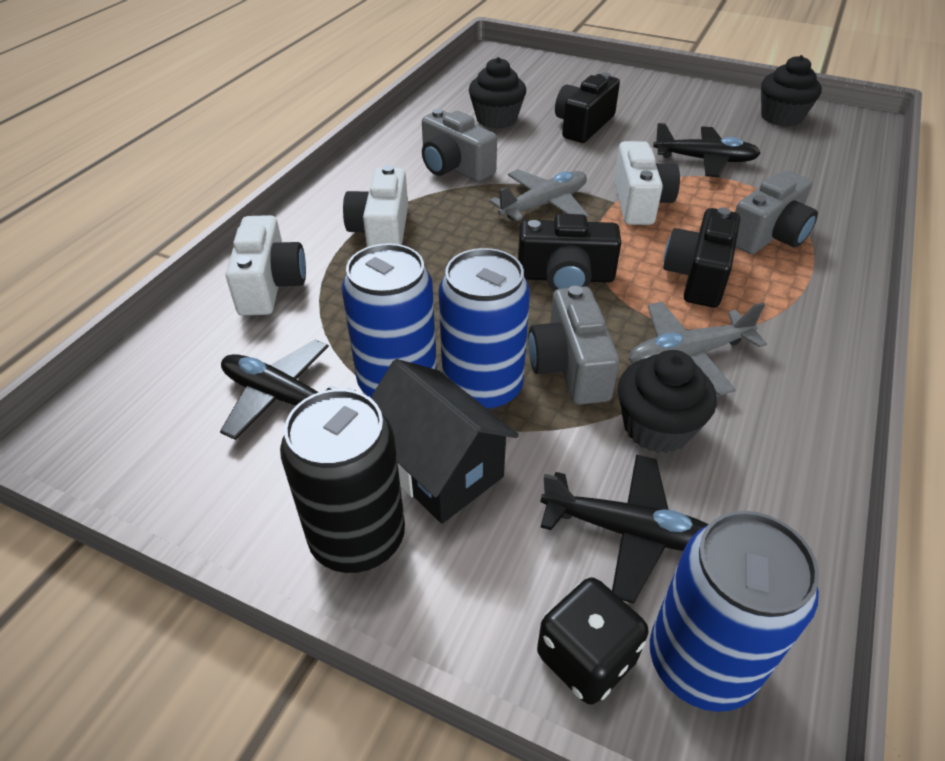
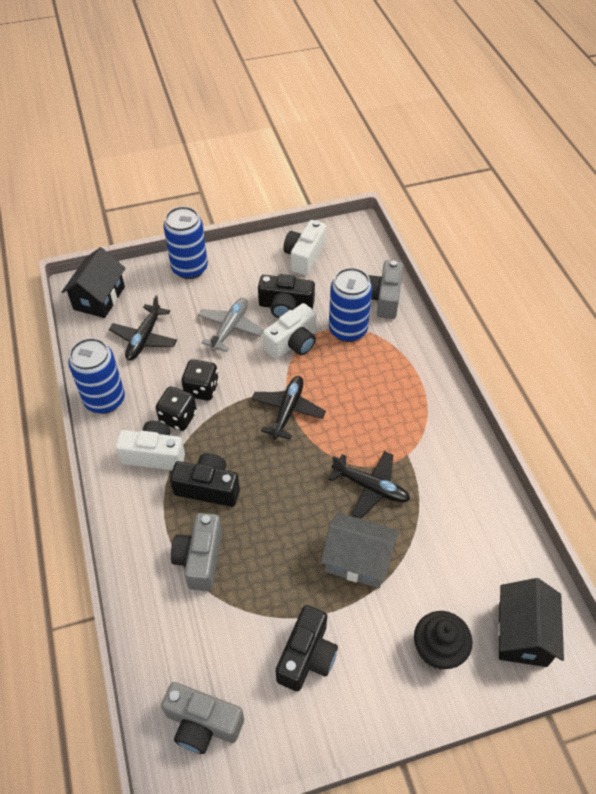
black can: 1 -> 0
black cupcake: 3 -> 1
black dice: 1 -> 2
black house: 1 -> 2
grey house: 0 -> 1
grey plane: 2 -> 1

